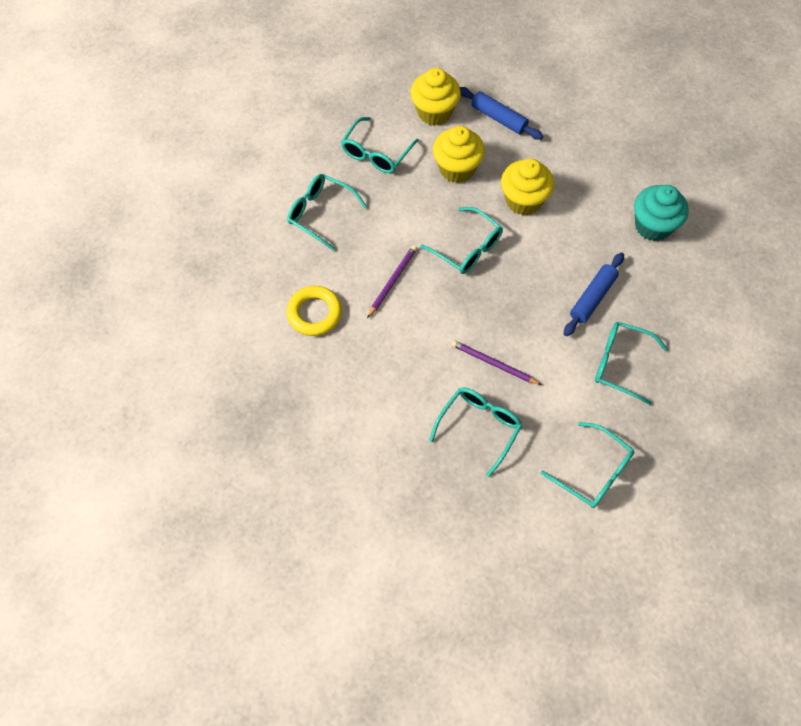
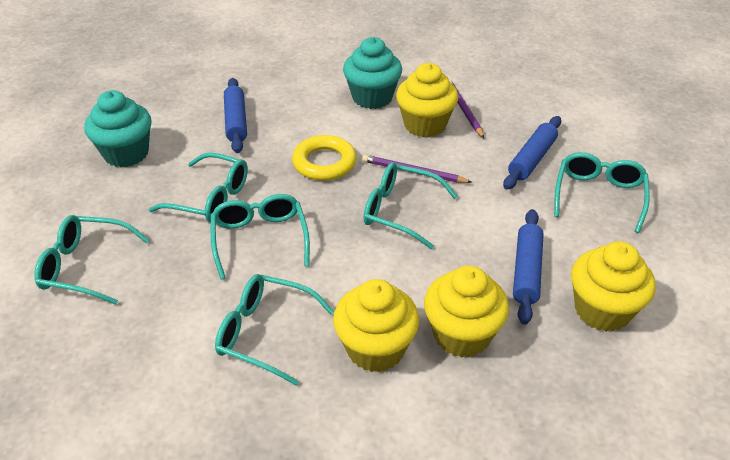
blue rolling pin: 2 -> 3
turquoise cupcake: 1 -> 2
yellow cupcake: 3 -> 4

